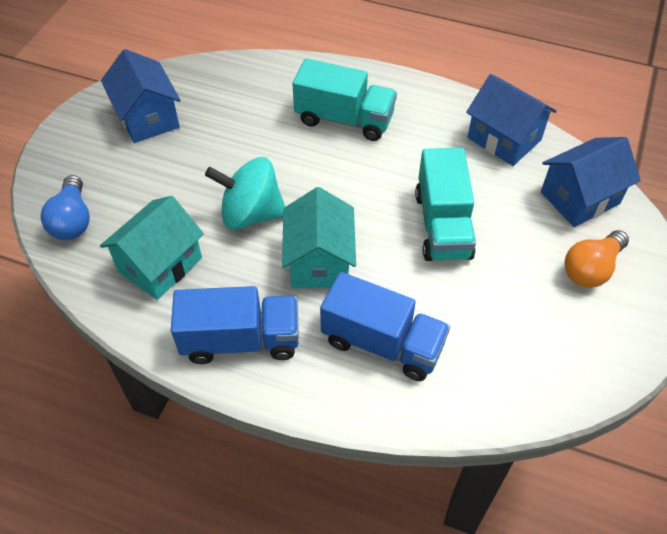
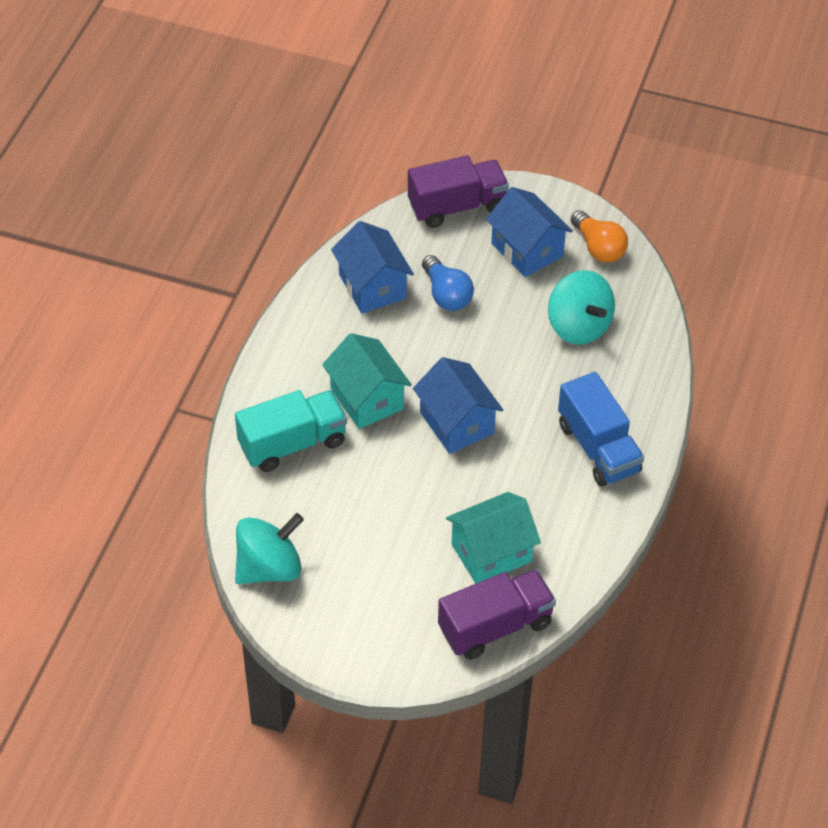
blue truck: 2 -> 1
purple truck: 0 -> 2
turquoise spinning top: 1 -> 2
turquoise truck: 2 -> 1

